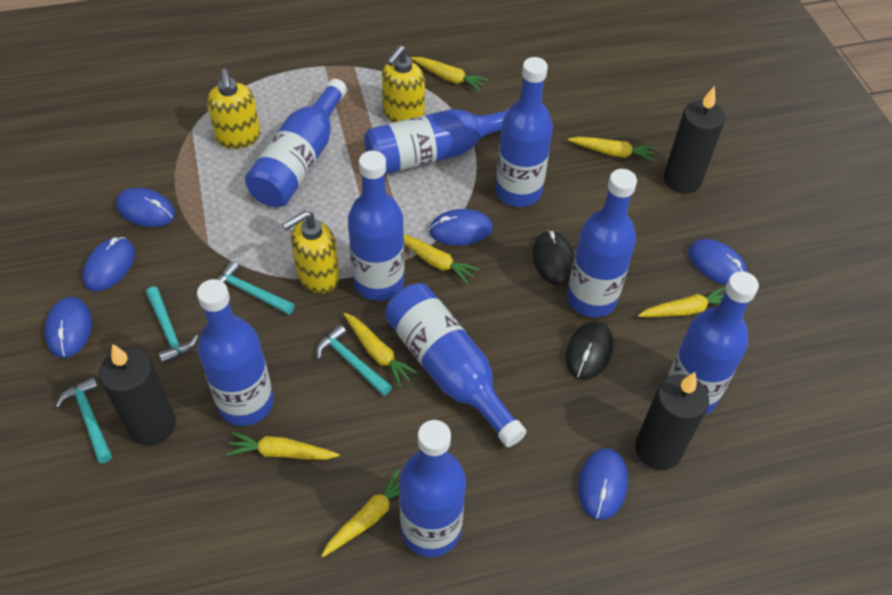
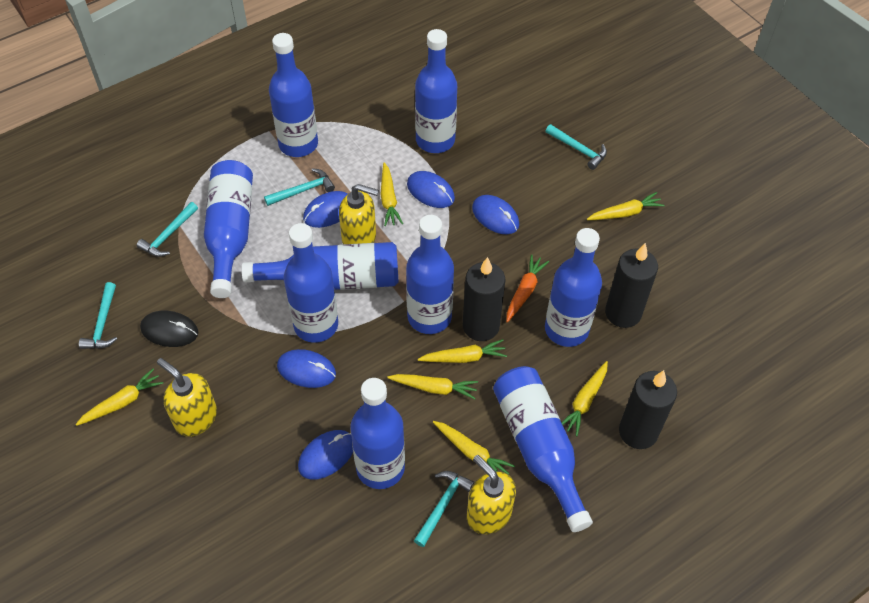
black mouse: 2 -> 1
blue mouse: 6 -> 5
orange carrot: 0 -> 1
turquoise hammer: 4 -> 5

